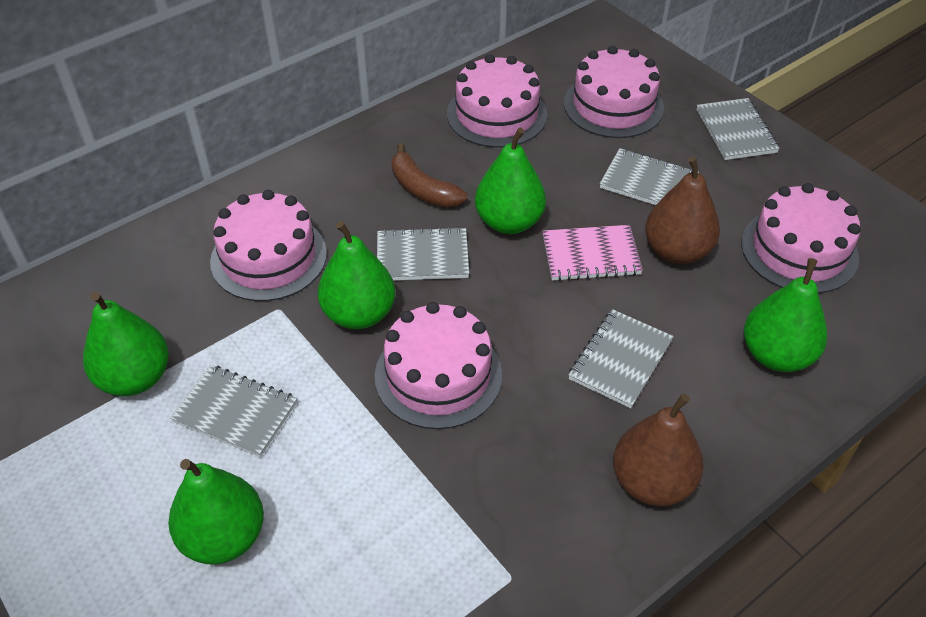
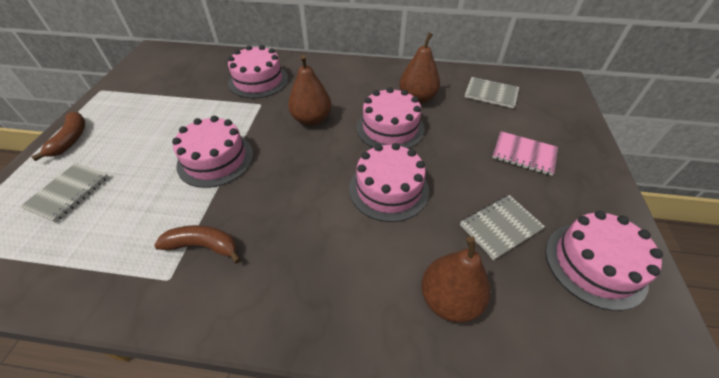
brown banana: 1 -> 2
brown pear: 2 -> 3
green pear: 5 -> 0
grey notebook: 5 -> 3

